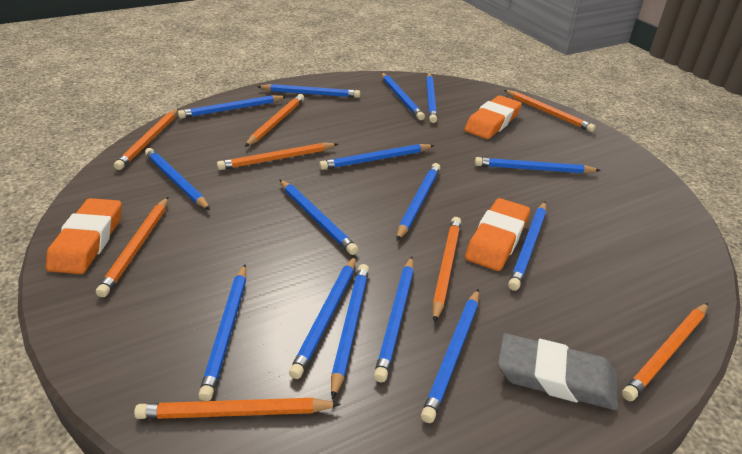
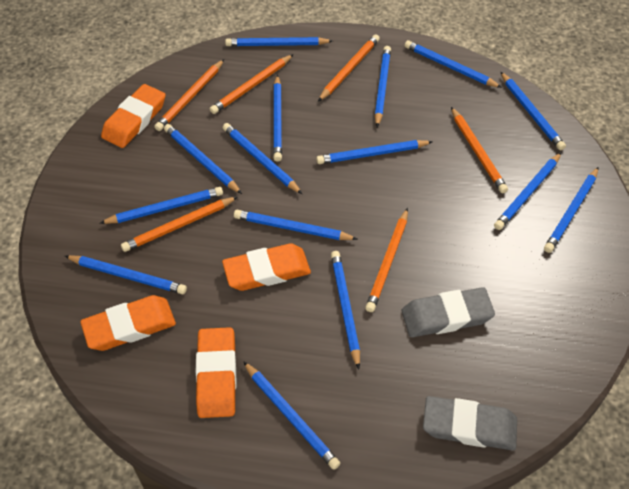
grey eraser: 1 -> 2
orange eraser: 3 -> 4
orange pencil: 8 -> 6

